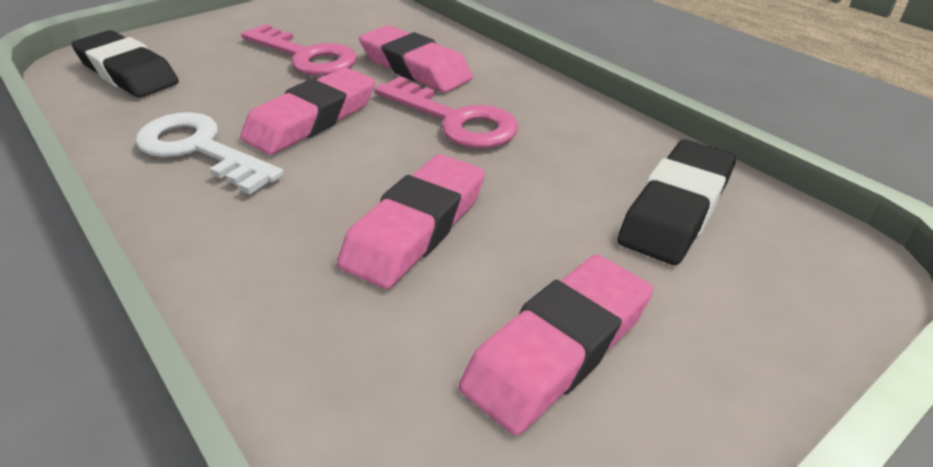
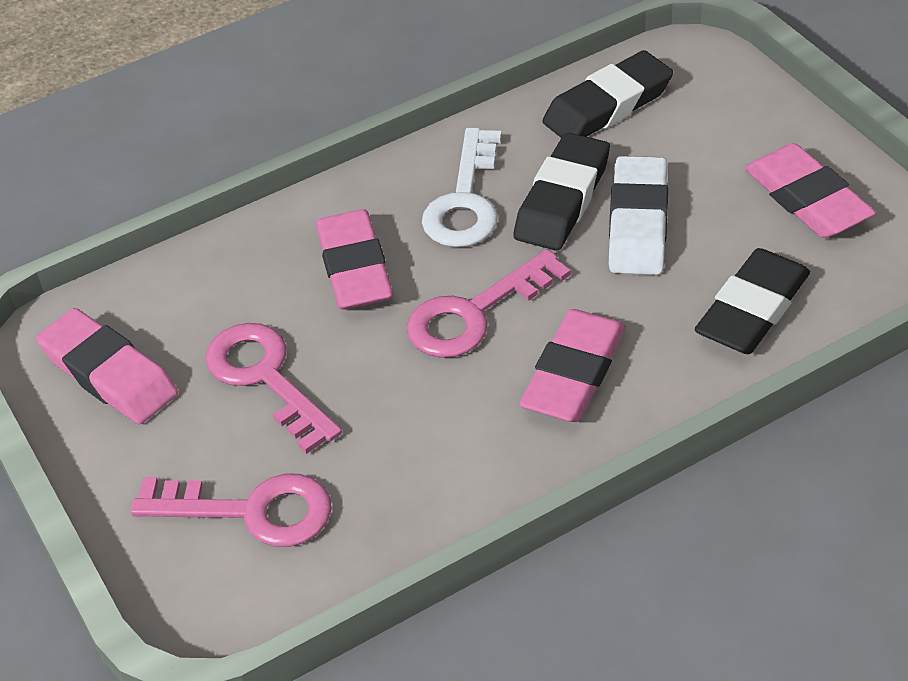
black eraser: 2 -> 3
pink key: 2 -> 3
white eraser: 0 -> 1

